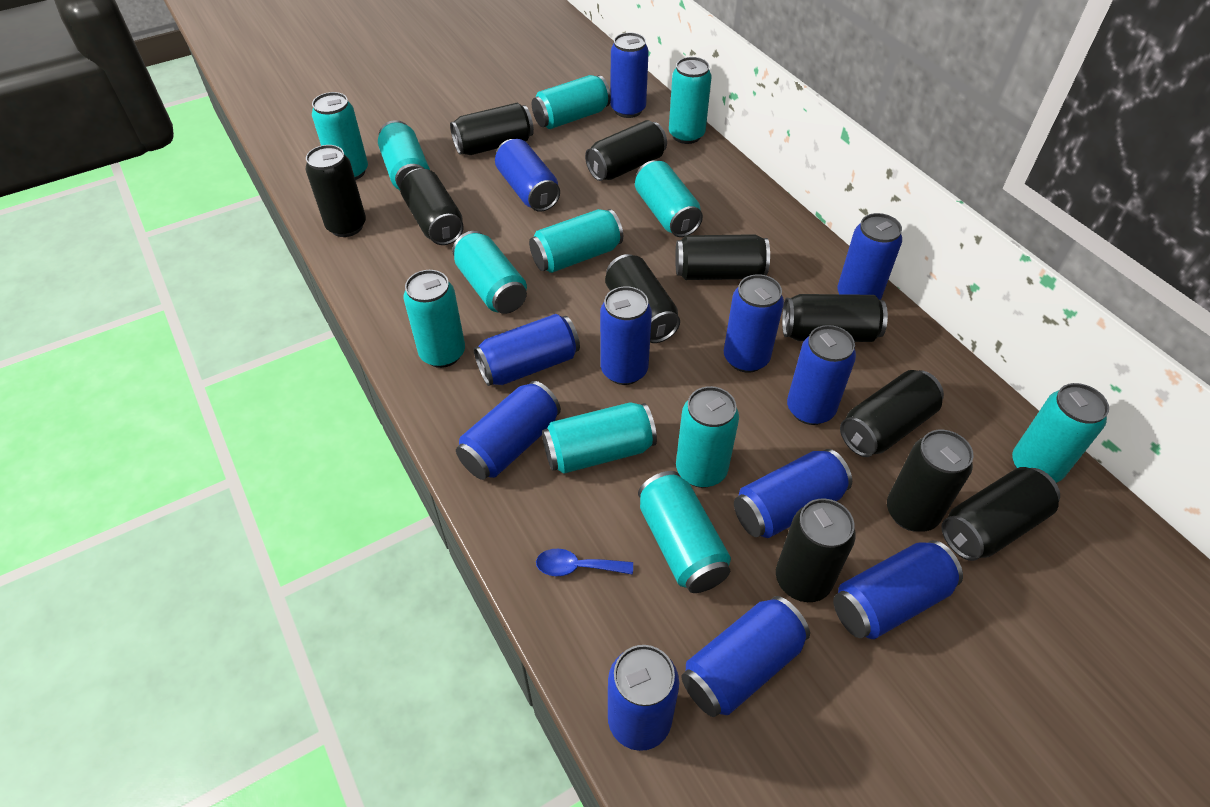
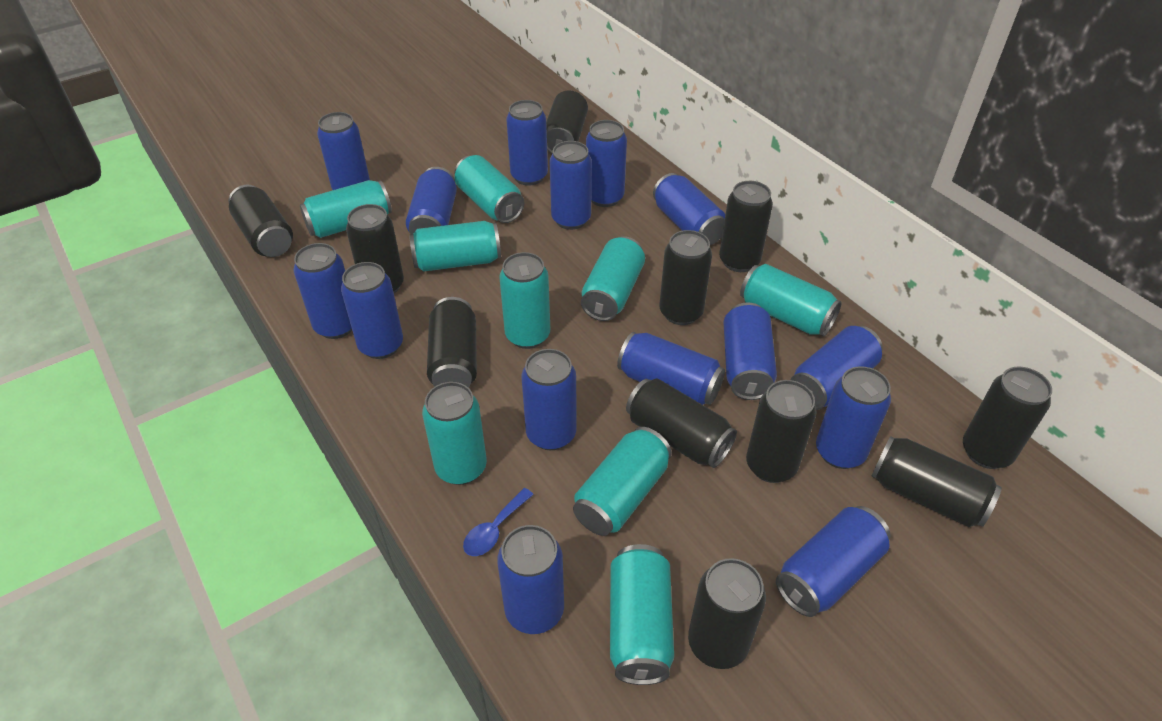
blue can: 12 -> 15
turquoise can: 12 -> 9

